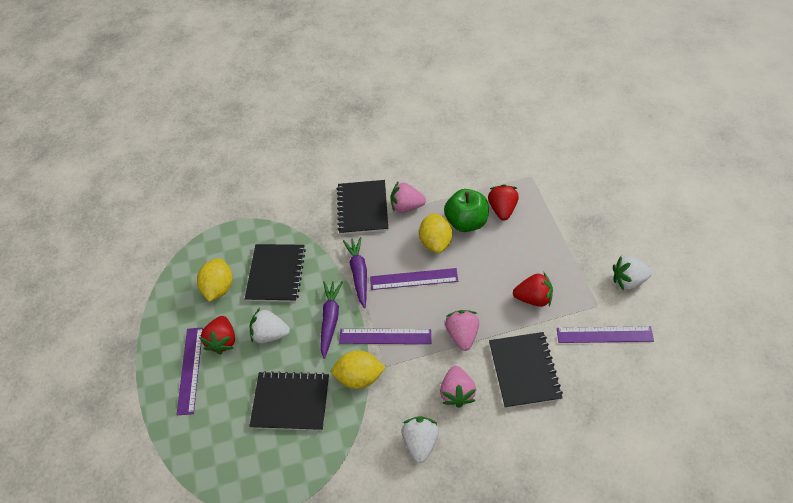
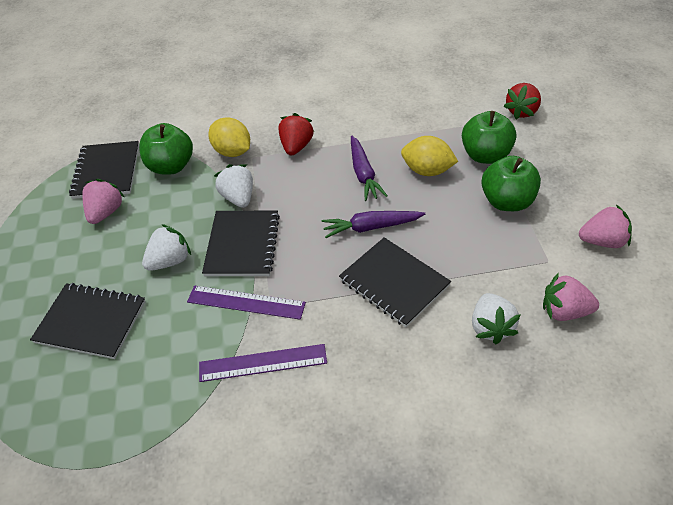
green apple: 1 -> 3
purple ruler: 4 -> 2
red strawberry: 3 -> 2
yellow lemon: 3 -> 2

